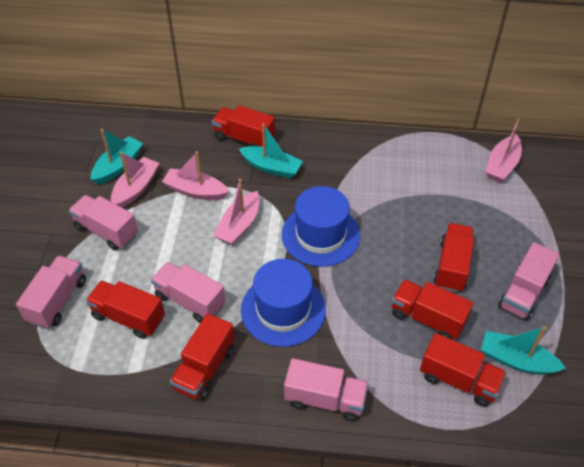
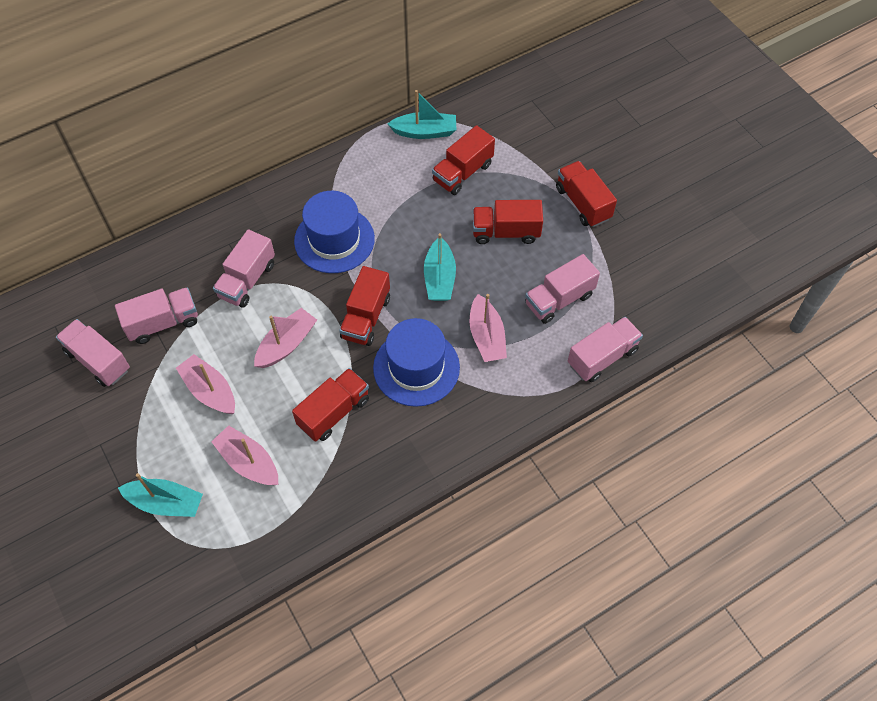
red truck: 6 -> 5

